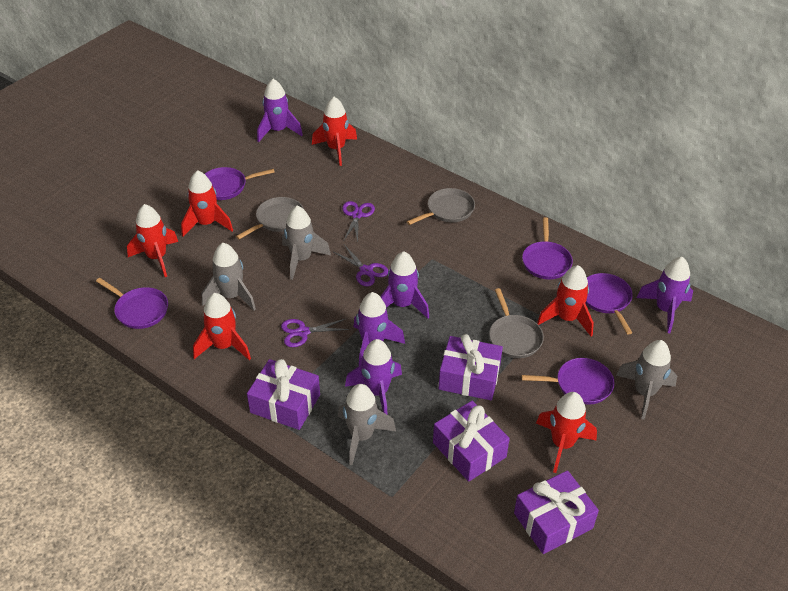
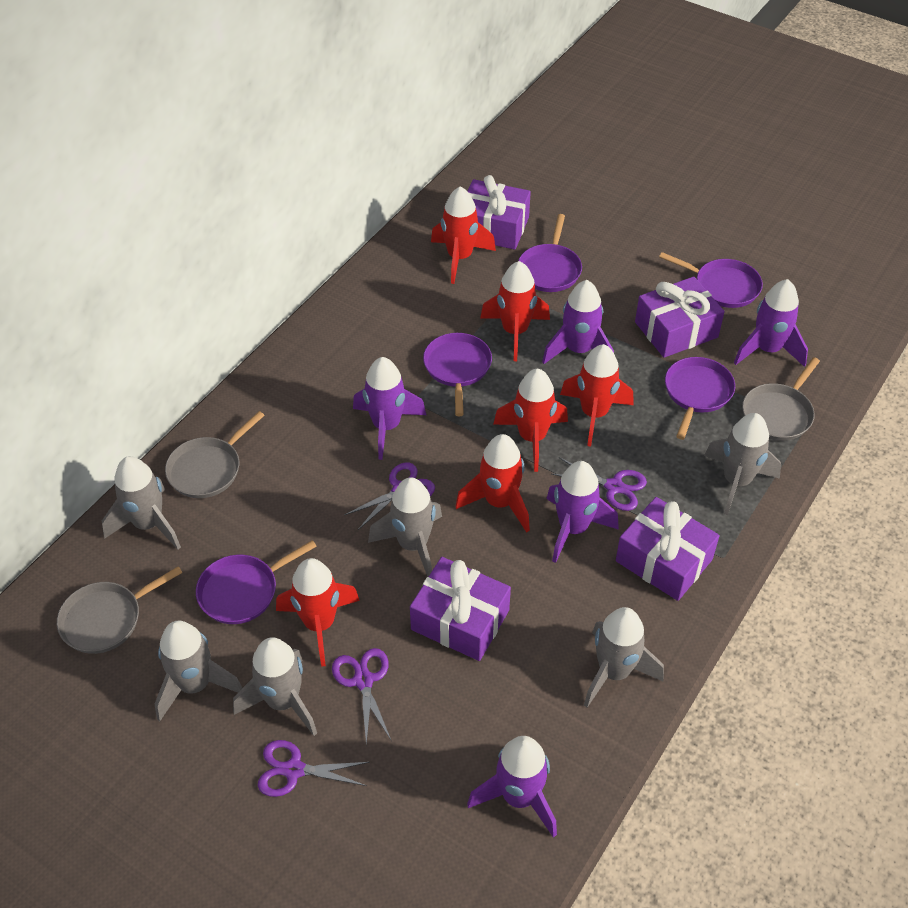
grey rocket: 4 -> 6
purple scissors: 3 -> 4

